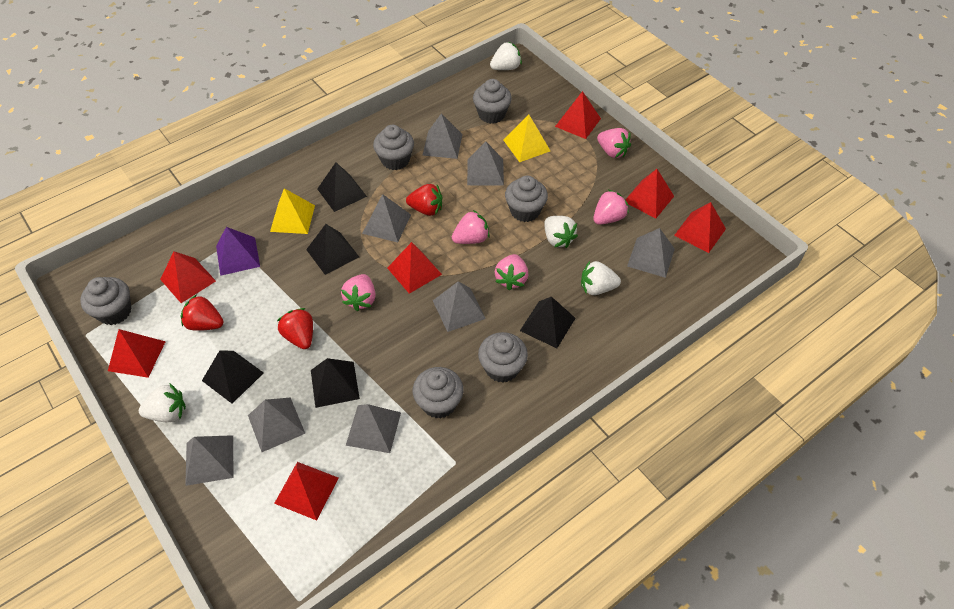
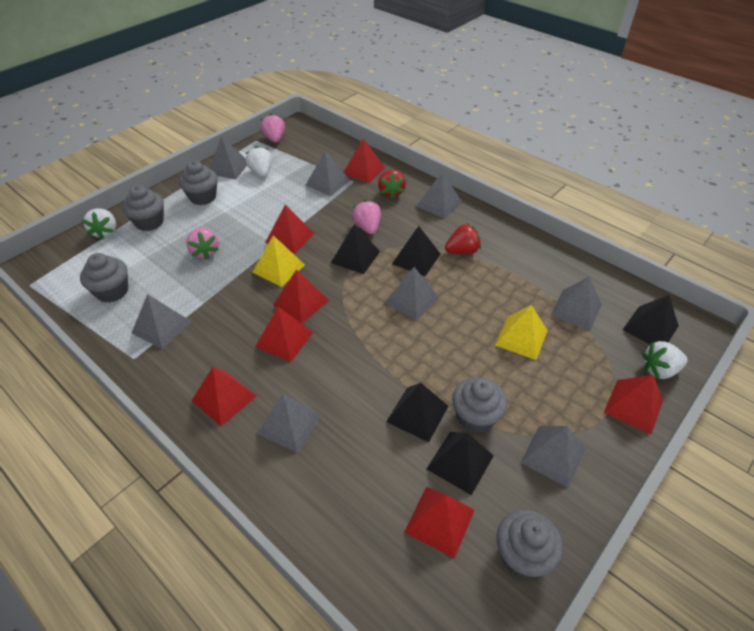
grey cupcake: 6 -> 5
pink strawberry: 5 -> 3
purple pyramid: 1 -> 0
red strawberry: 3 -> 2
white strawberry: 4 -> 3

